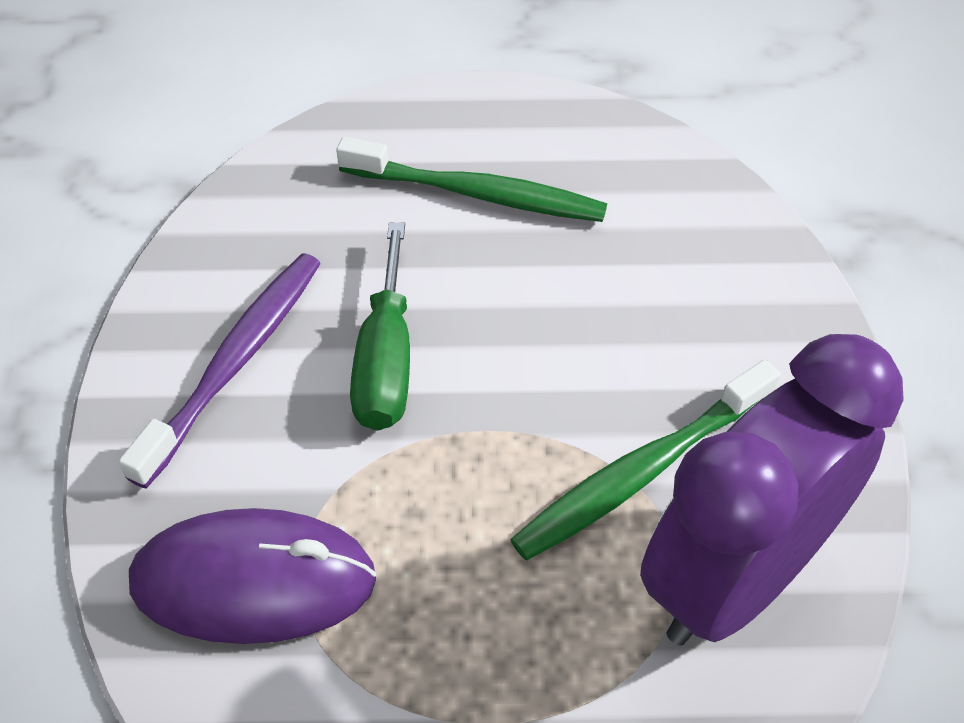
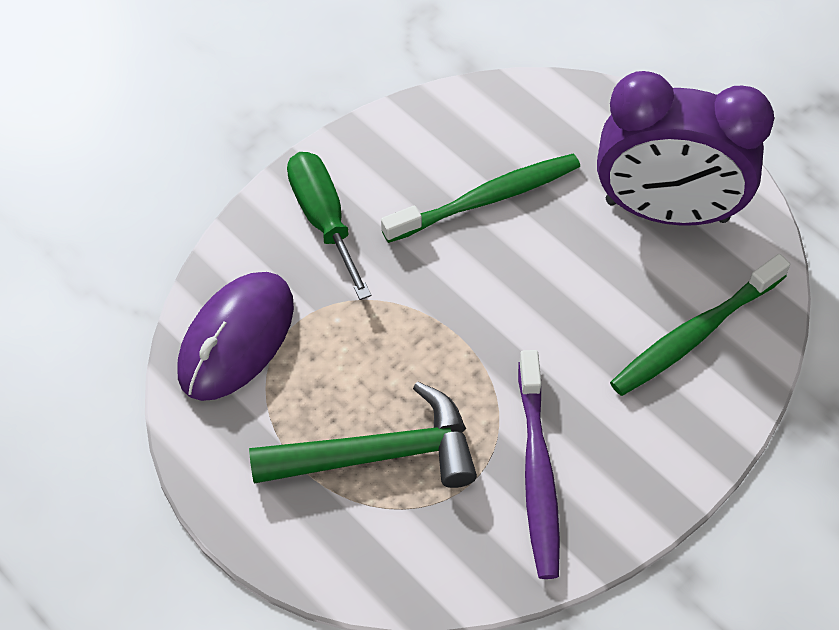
green hammer: 0 -> 1

